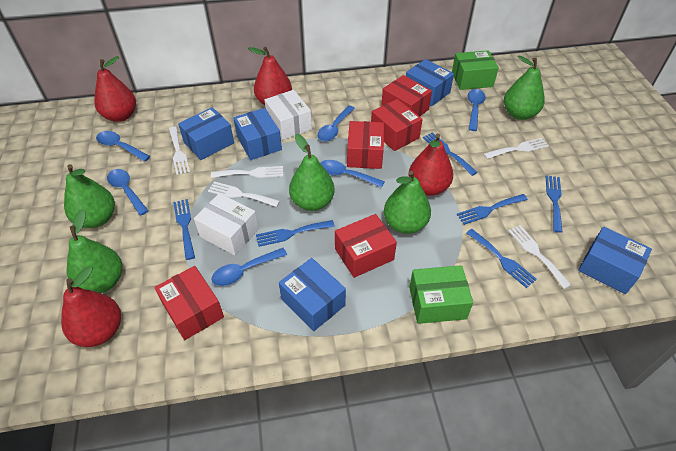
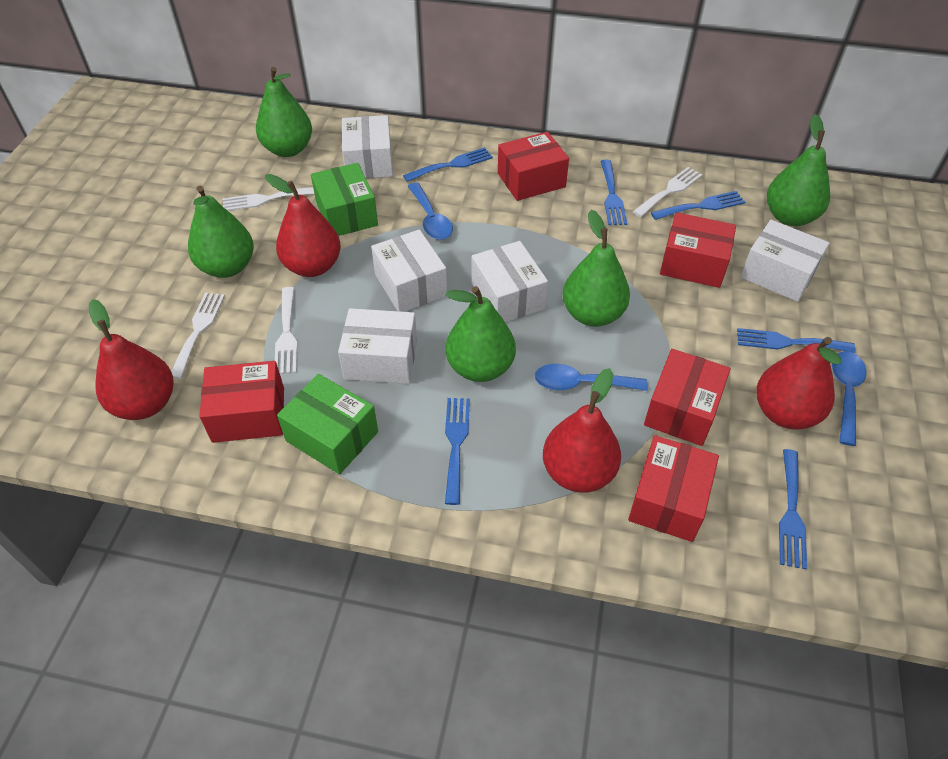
blue box: 5 -> 0
blue spoon: 6 -> 3
white box: 2 -> 5
white fork: 5 -> 4

